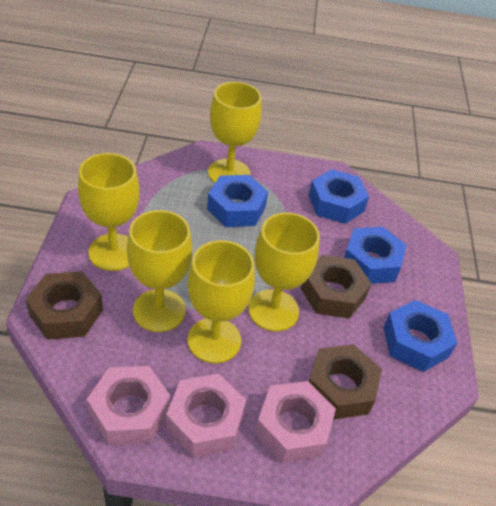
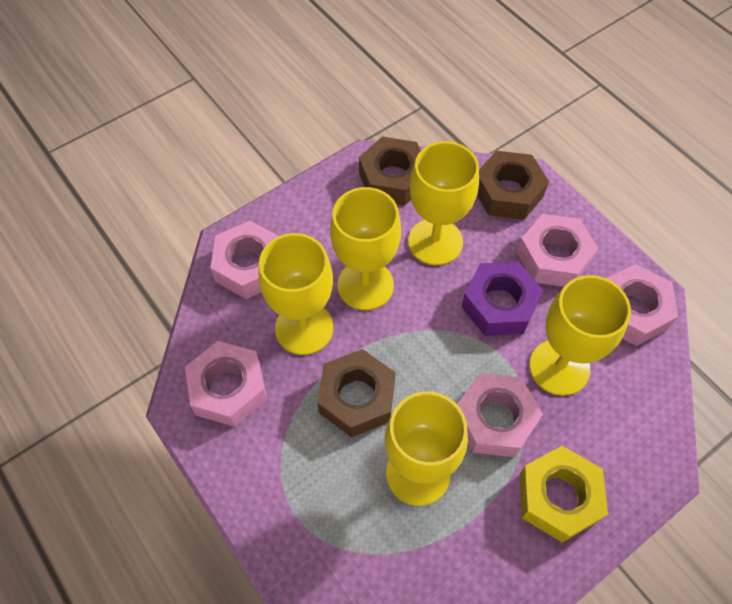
blue nut: 4 -> 0
pink nut: 3 -> 5
purple nut: 0 -> 1
yellow nut: 0 -> 1

